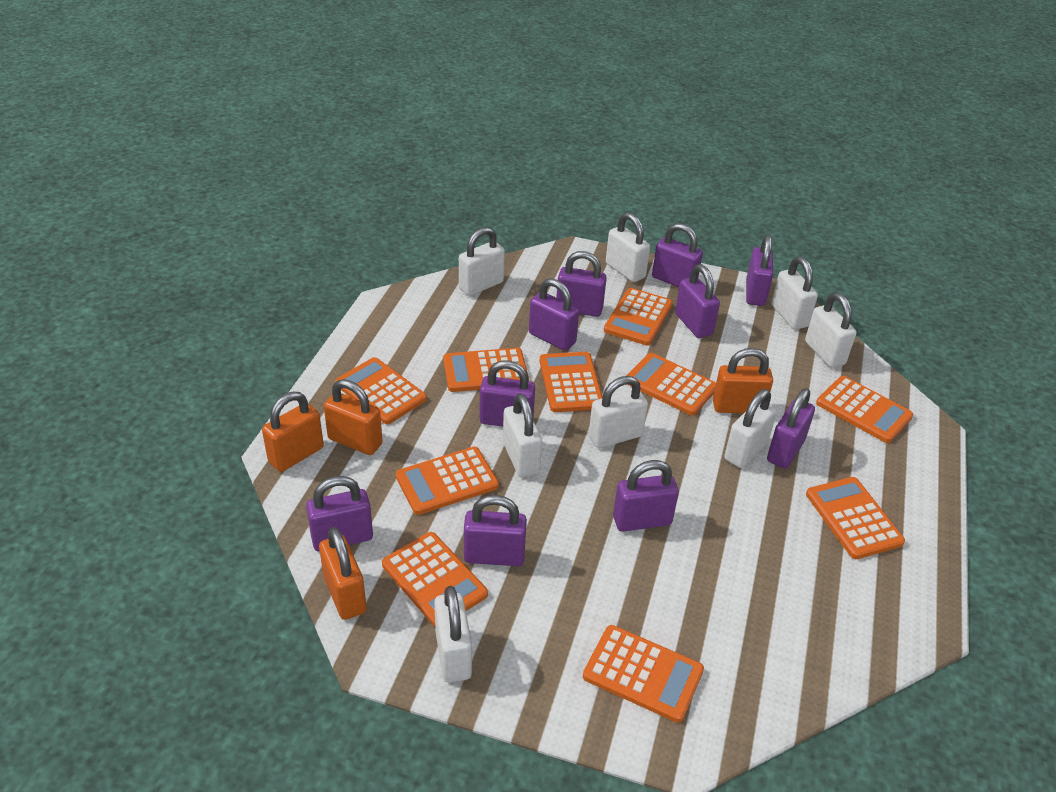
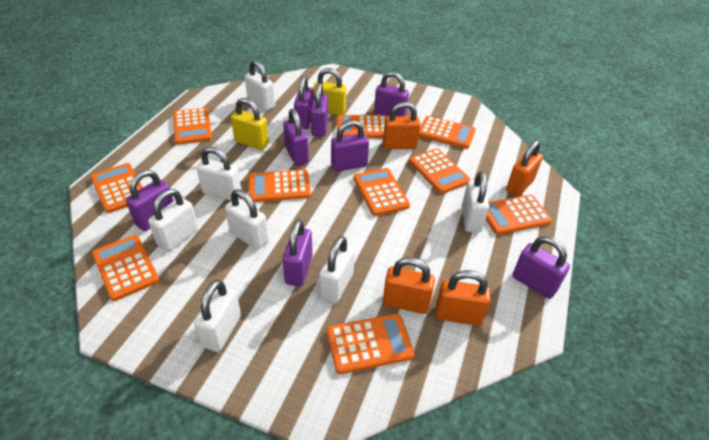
purple padlock: 10 -> 8
white padlock: 8 -> 7
yellow padlock: 0 -> 2

